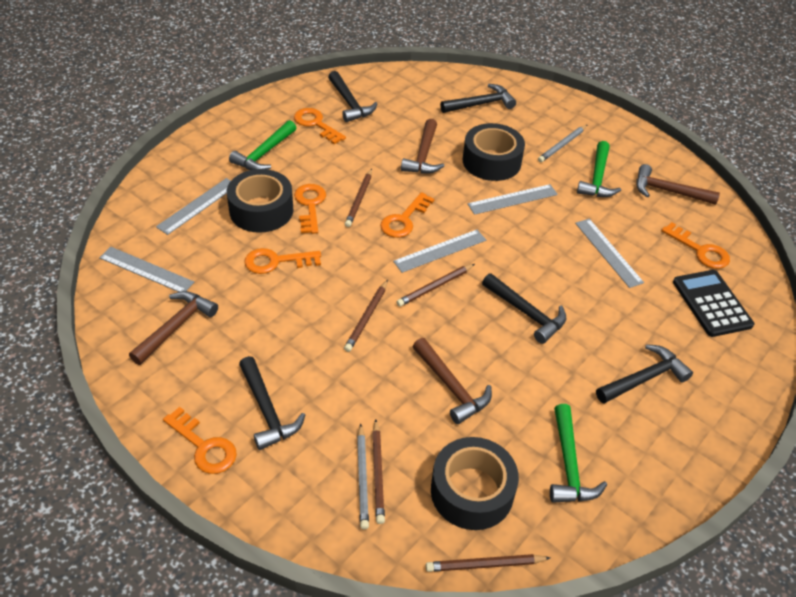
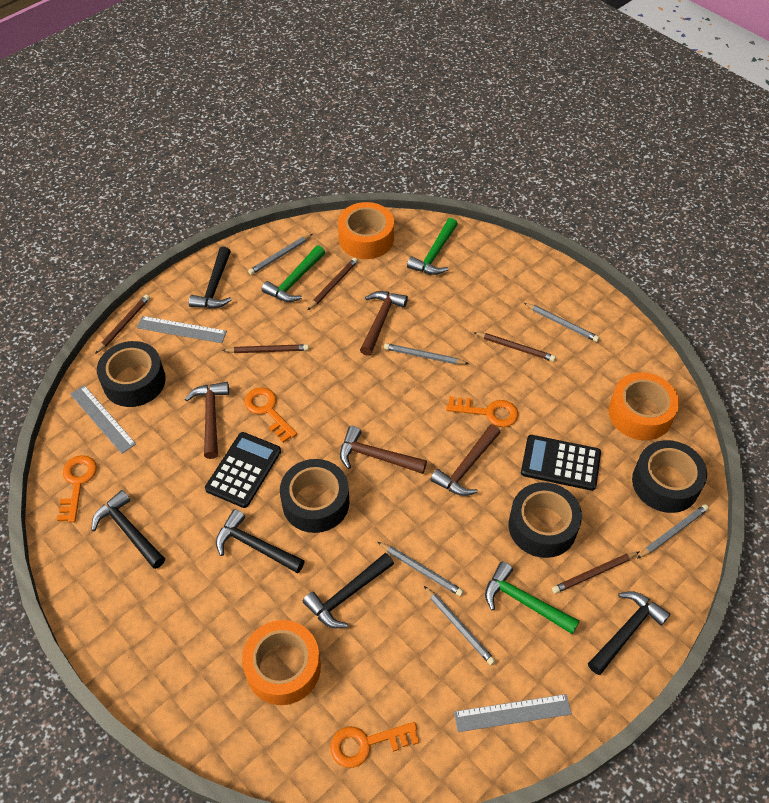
black calculator: 1 -> 2
black tape: 3 -> 4
grey pencil: 2 -> 6
grey ruler: 5 -> 3
orange key: 6 -> 4
orange tape: 0 -> 3

